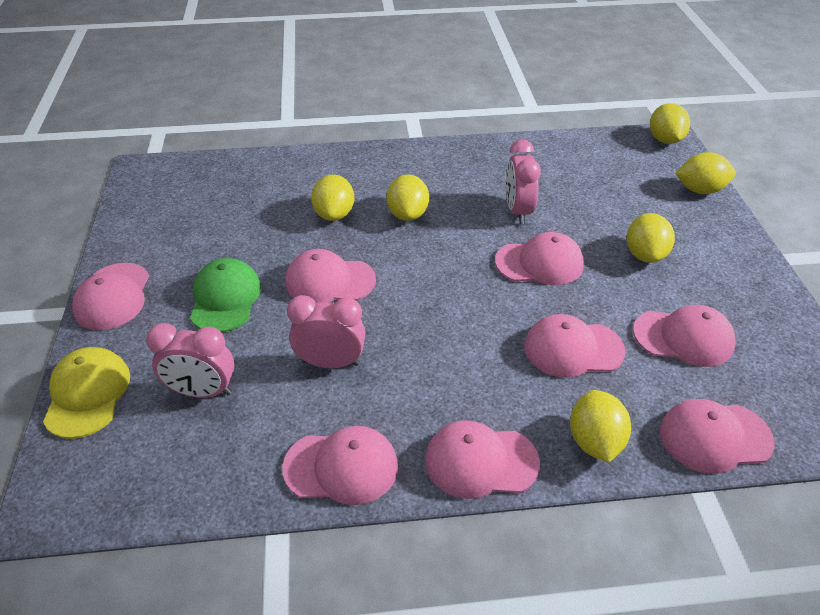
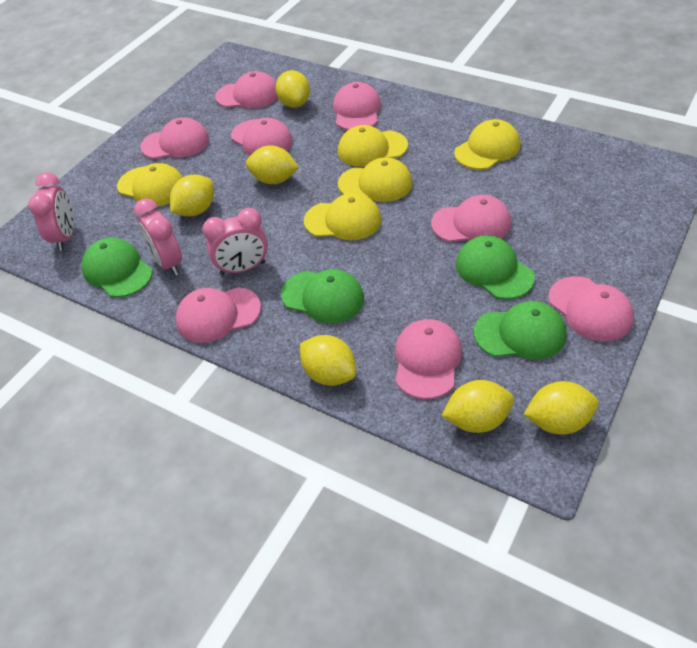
green cap: 1 -> 4
yellow cap: 1 -> 5

